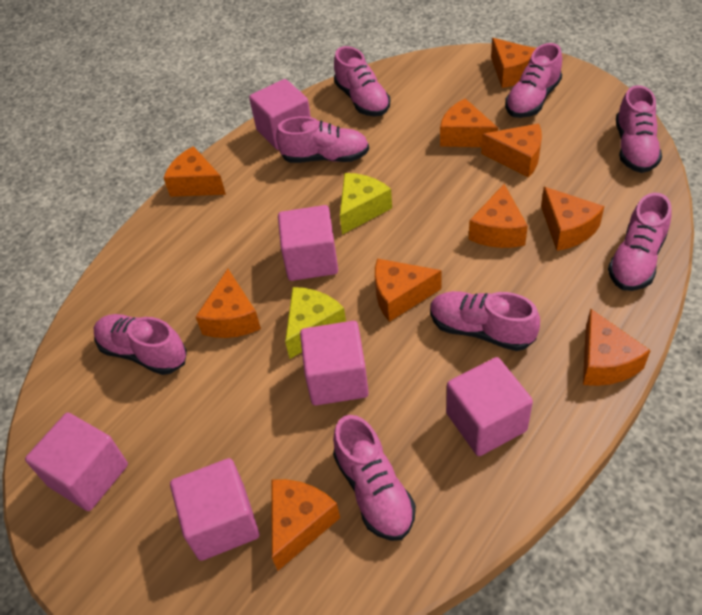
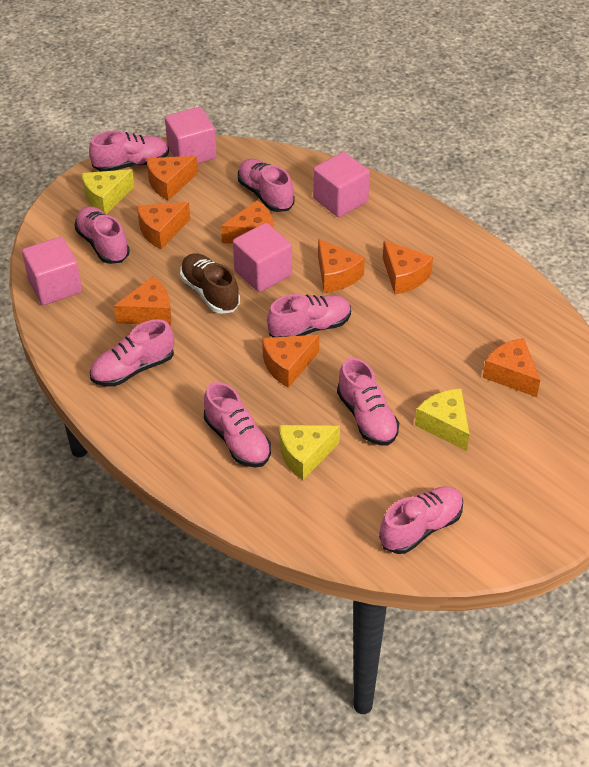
brown shoe: 0 -> 1
orange cheese: 10 -> 8
pink cube: 6 -> 4
yellow cheese: 2 -> 3

